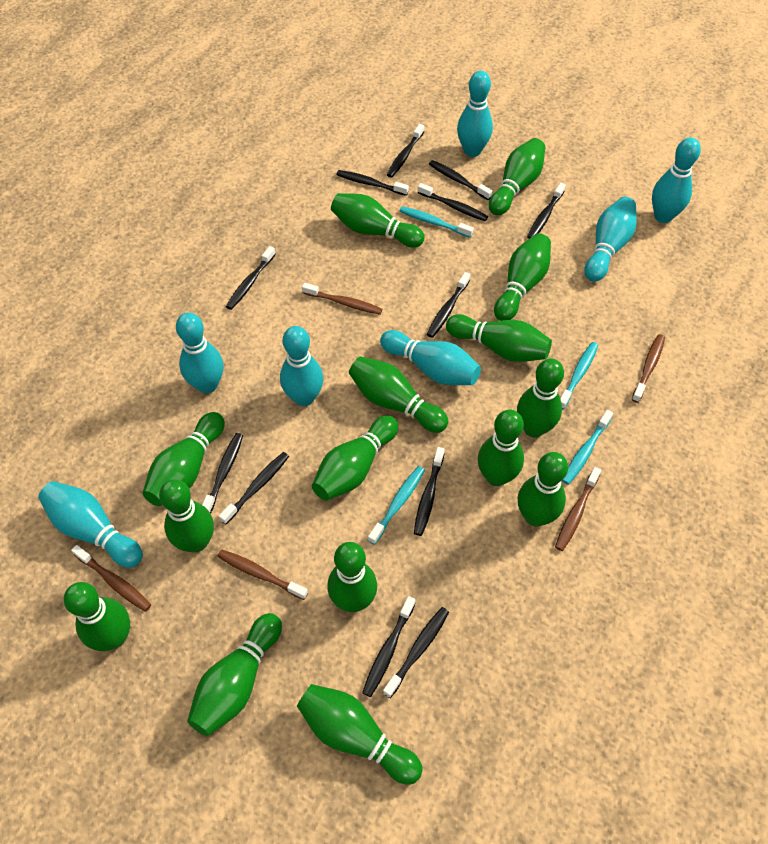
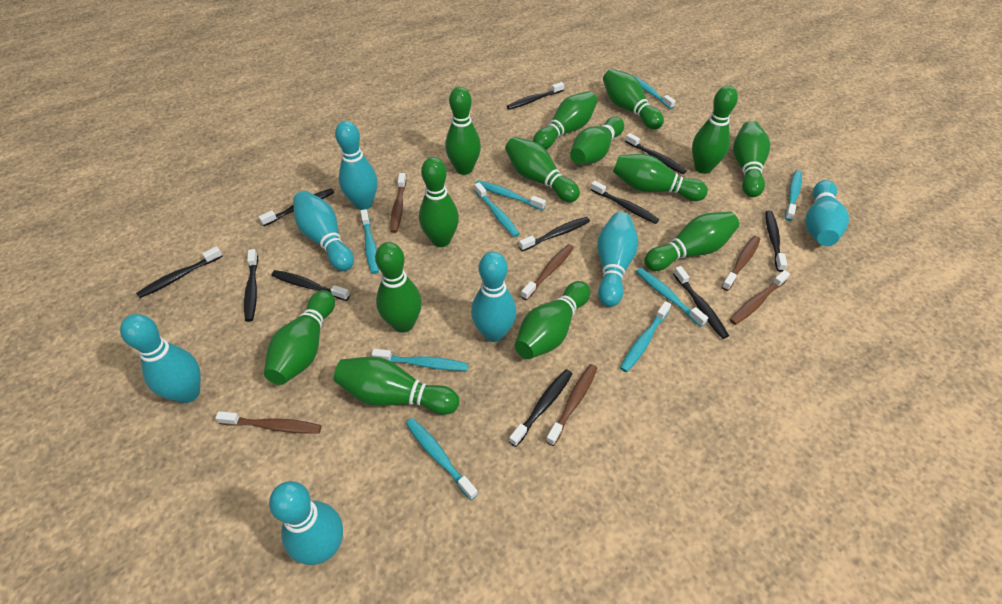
black toothbrush: 12 -> 11
brown toothbrush: 5 -> 6
green bowling pin: 15 -> 14
turquoise toothbrush: 4 -> 9

